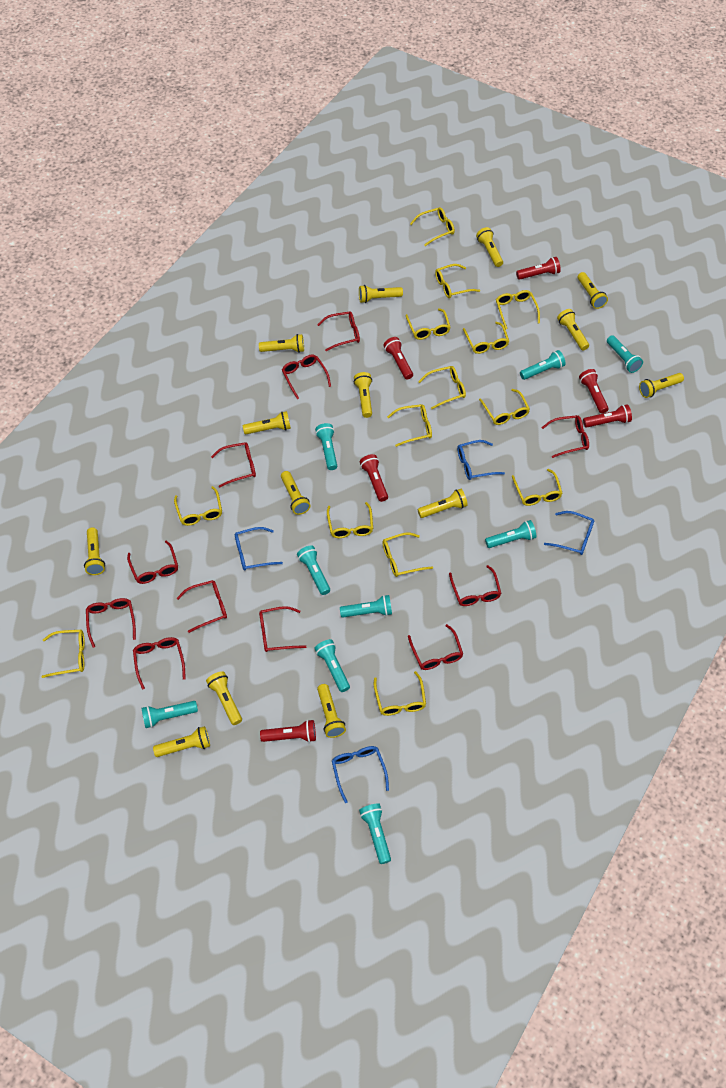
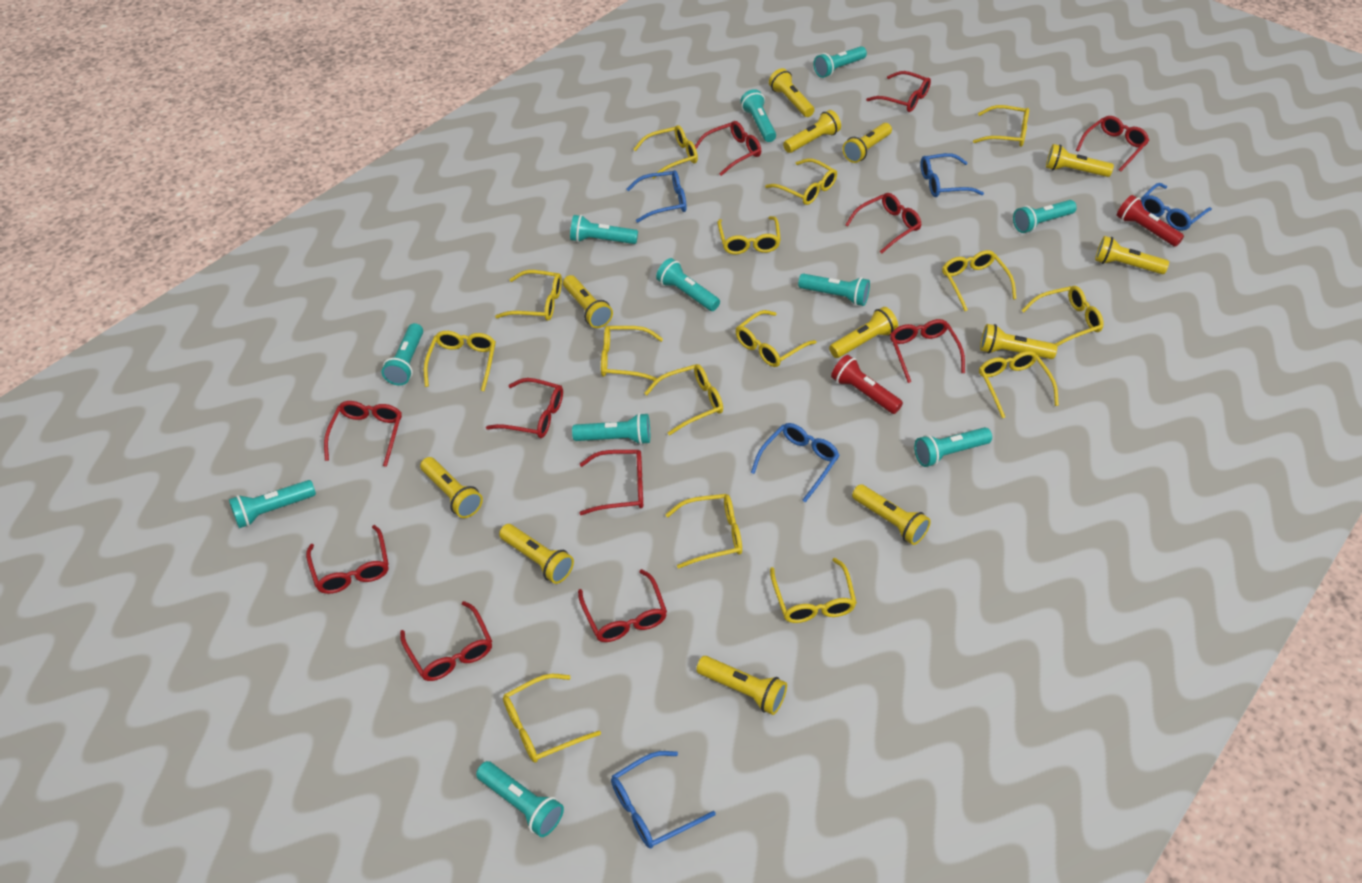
blue glasses: 4 -> 5
red flashlight: 6 -> 2
turquoise flashlight: 9 -> 11
yellow flashlight: 14 -> 12
yellow glasses: 14 -> 15

